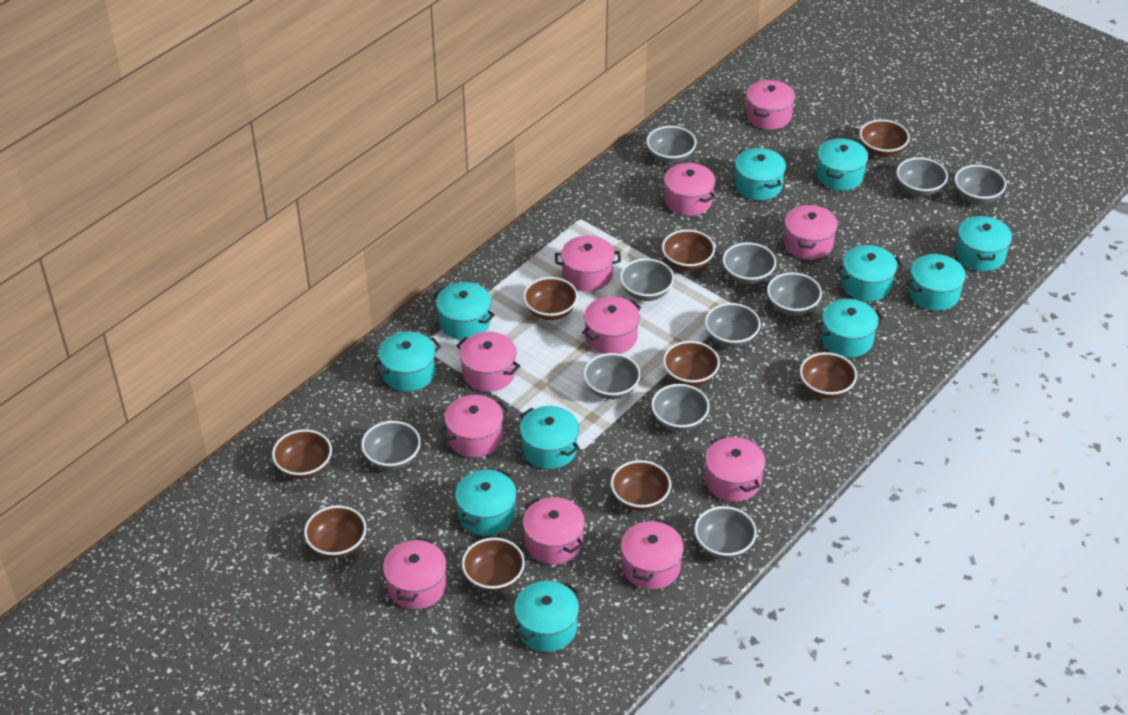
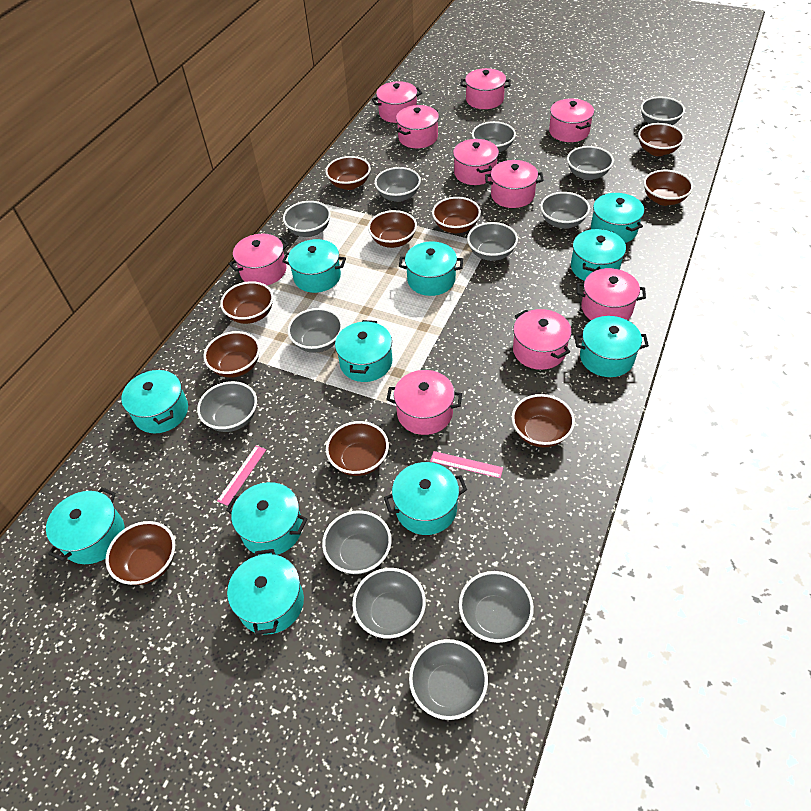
brown bowl: 9 -> 10
grey bowl: 11 -> 13
pink pot: 11 -> 10
pink ruler: 0 -> 2

